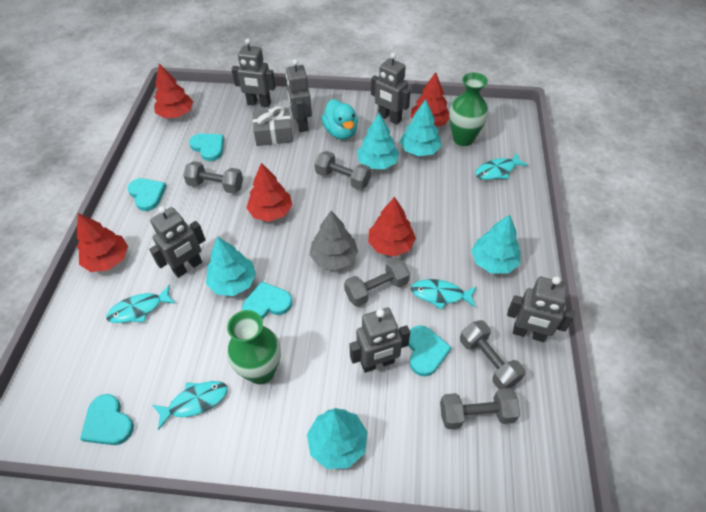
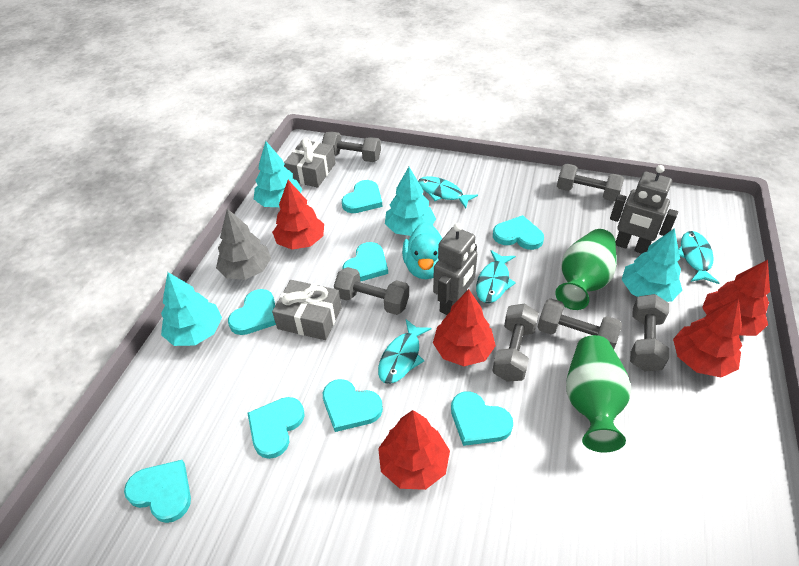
grey dumbbell: 5 -> 6
grey gift: 1 -> 2
grey robot: 6 -> 2
turquoise heart: 5 -> 8
turquoise tree: 5 -> 4

